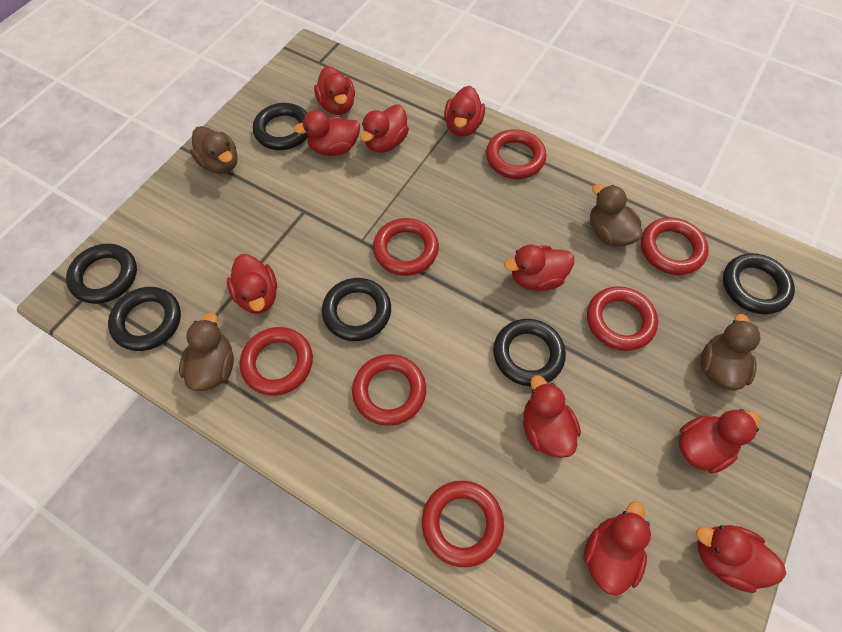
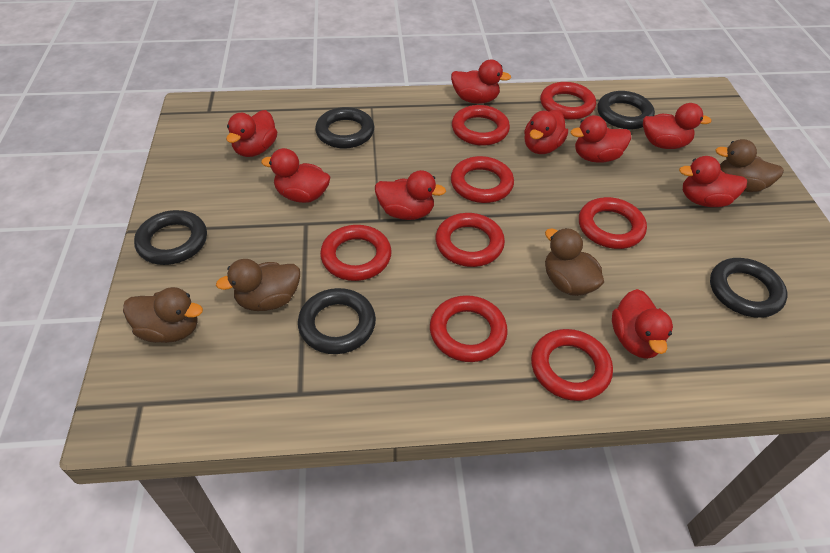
black ring: 6 -> 5
red duck: 10 -> 9
red ring: 7 -> 8

